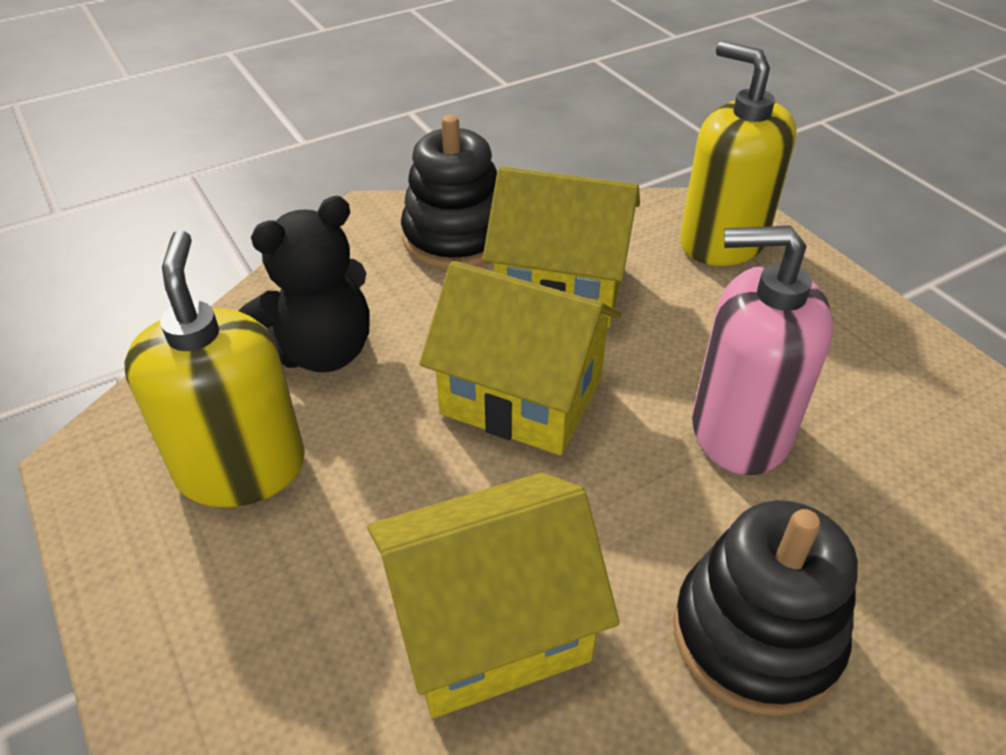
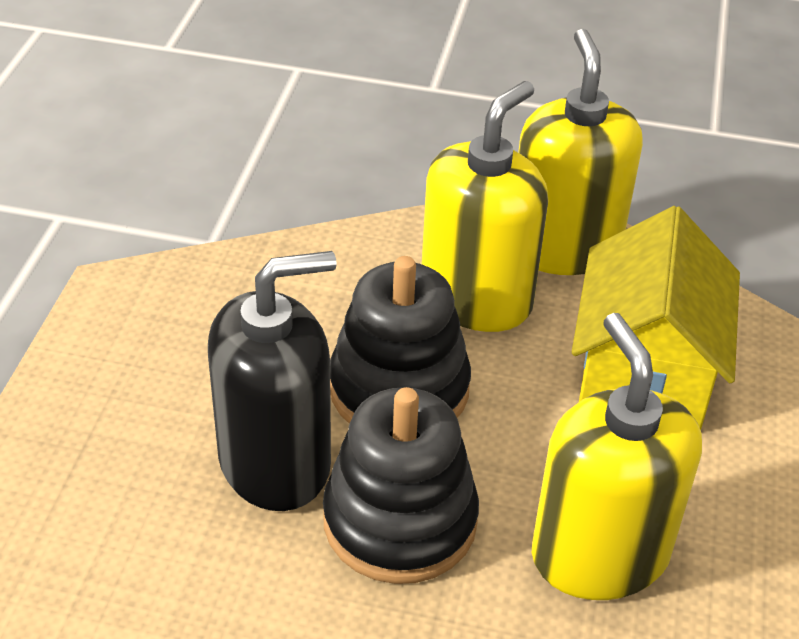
black soap dispenser: 0 -> 1
black teddy bear: 1 -> 0
pink soap dispenser: 1 -> 0
yellow house: 3 -> 1
yellow soap dispenser: 2 -> 3

